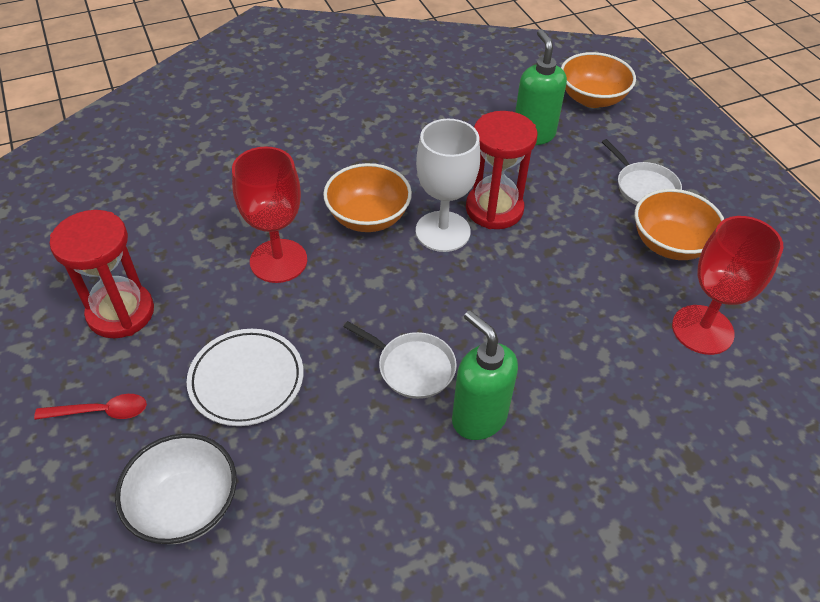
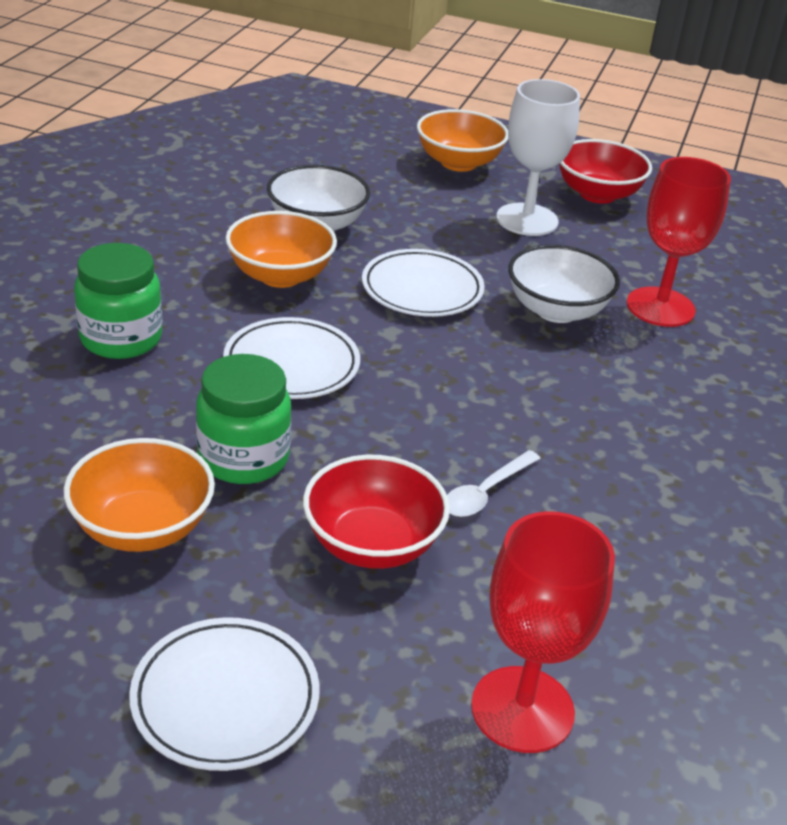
green jar: 0 -> 2
green soap dispenser: 2 -> 0
red bowl: 0 -> 2
red hourglass: 2 -> 0
red spoon: 1 -> 0
white bowl: 1 -> 2
white pan: 2 -> 0
white plate: 1 -> 3
white spoon: 0 -> 1

